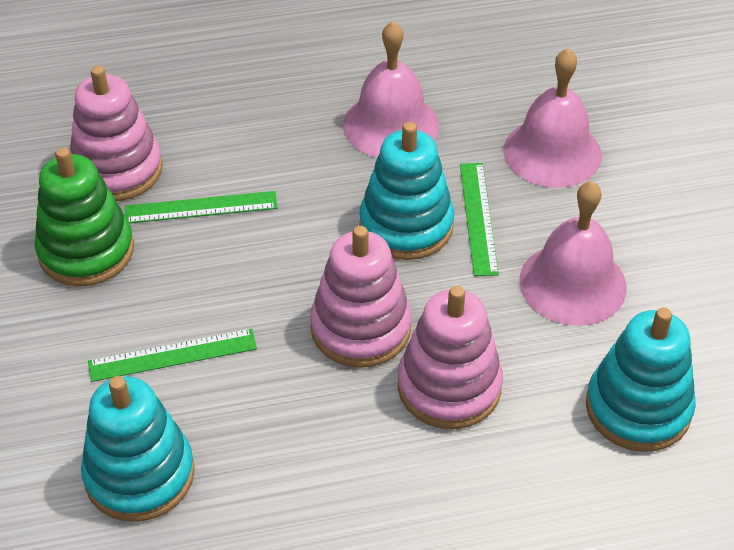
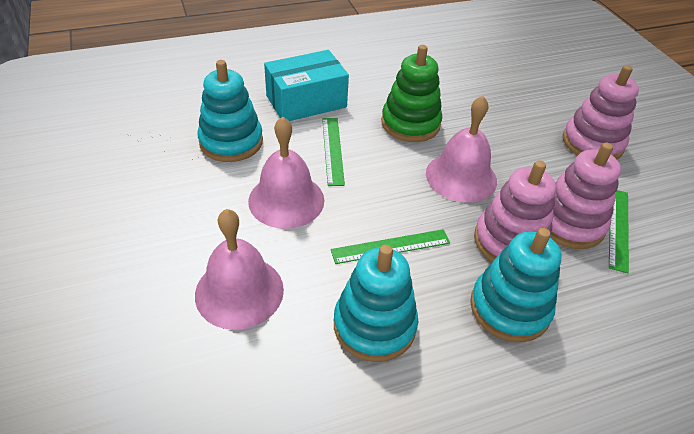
turquoise box: 0 -> 1

